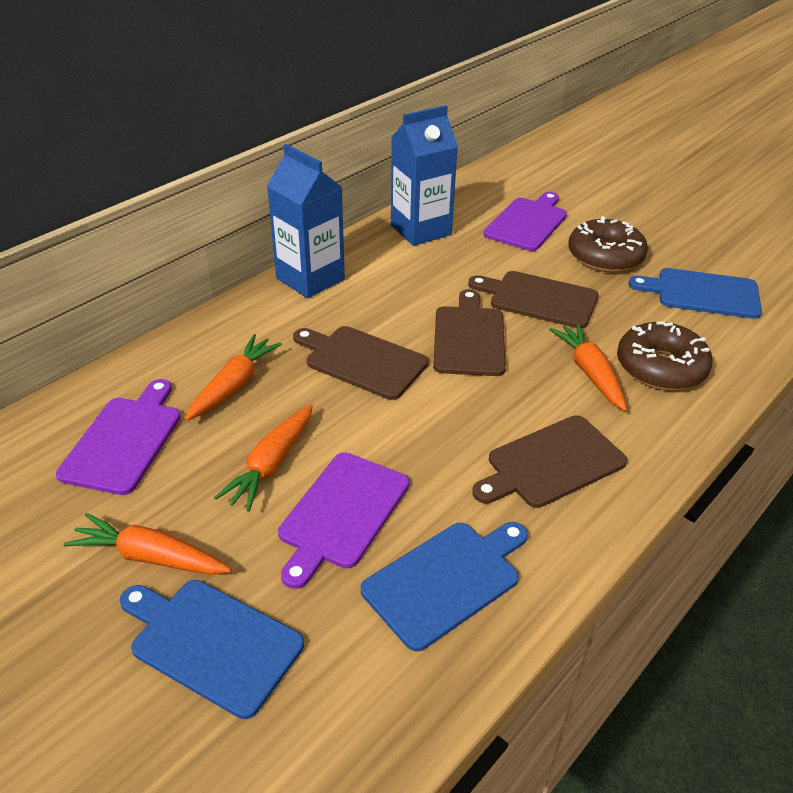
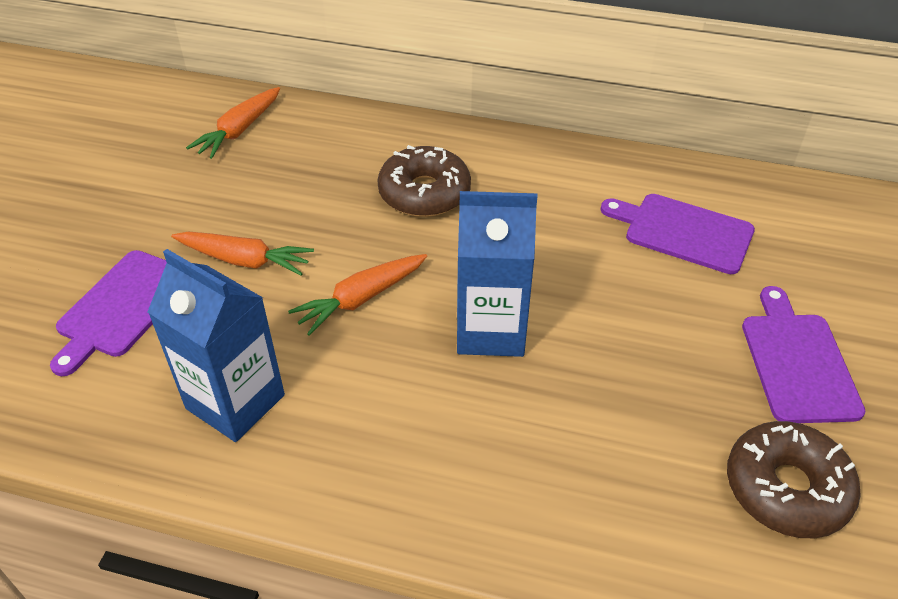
blue cutting board: 3 -> 0
brown cutting board: 4 -> 0
orange carrot: 4 -> 3

